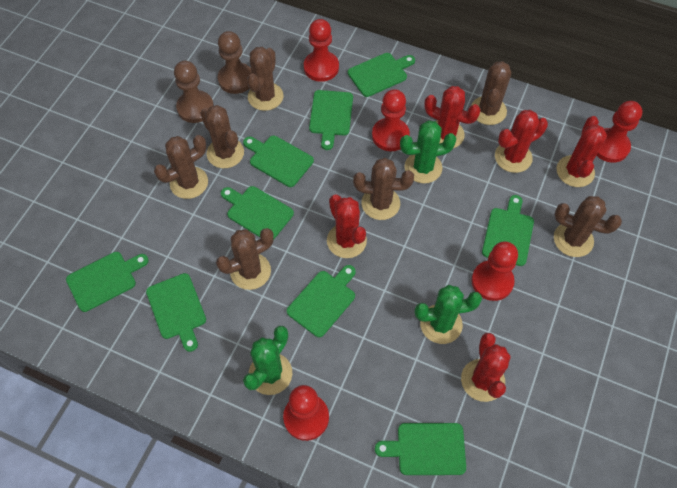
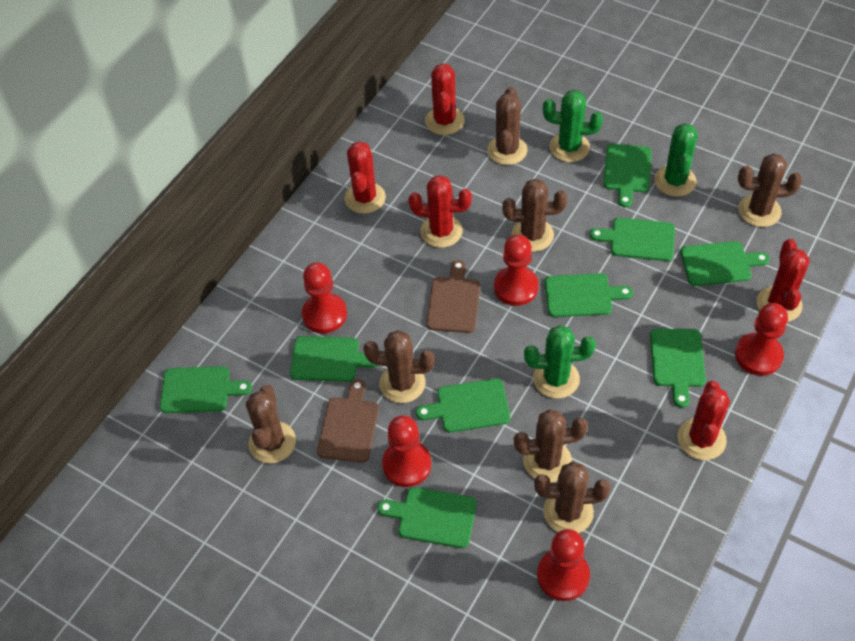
brown cutting board: 0 -> 2
brown pawn: 2 -> 0

